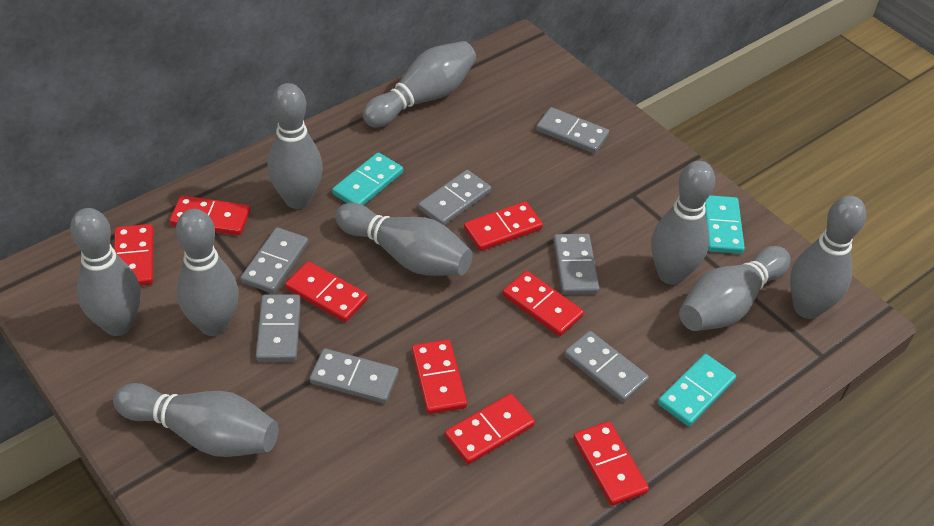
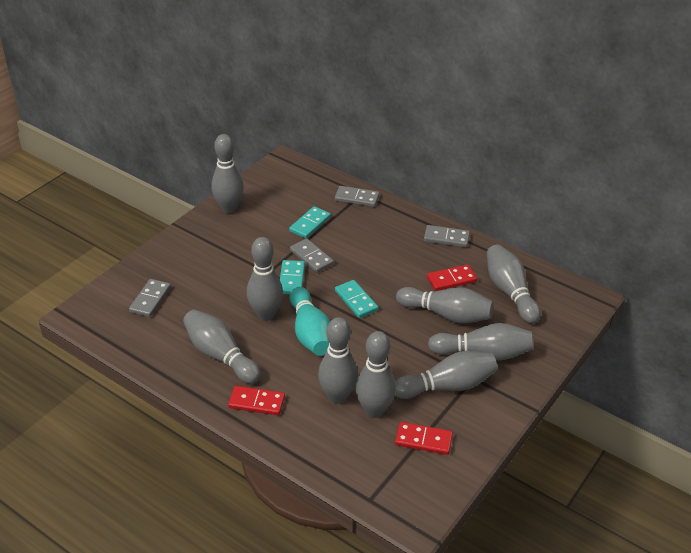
grey domino: 7 -> 4
red domino: 8 -> 3
turquoise bowling pin: 0 -> 1

